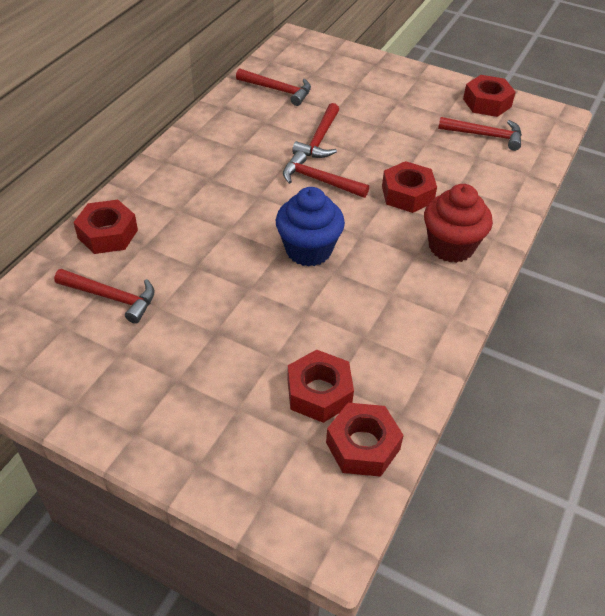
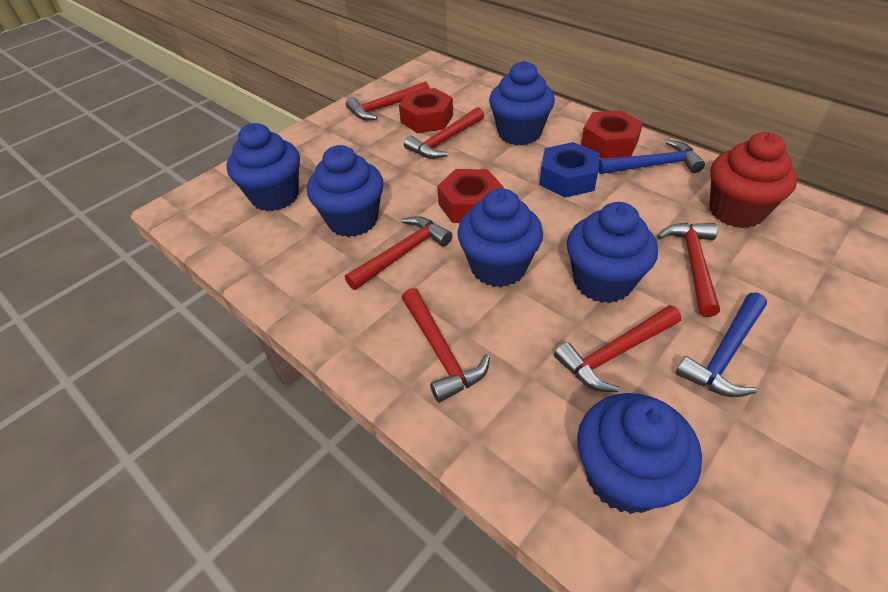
blue cupcake: 1 -> 6
blue hammer: 0 -> 2
blue nut: 0 -> 1
red hammer: 5 -> 6
red nut: 5 -> 3

